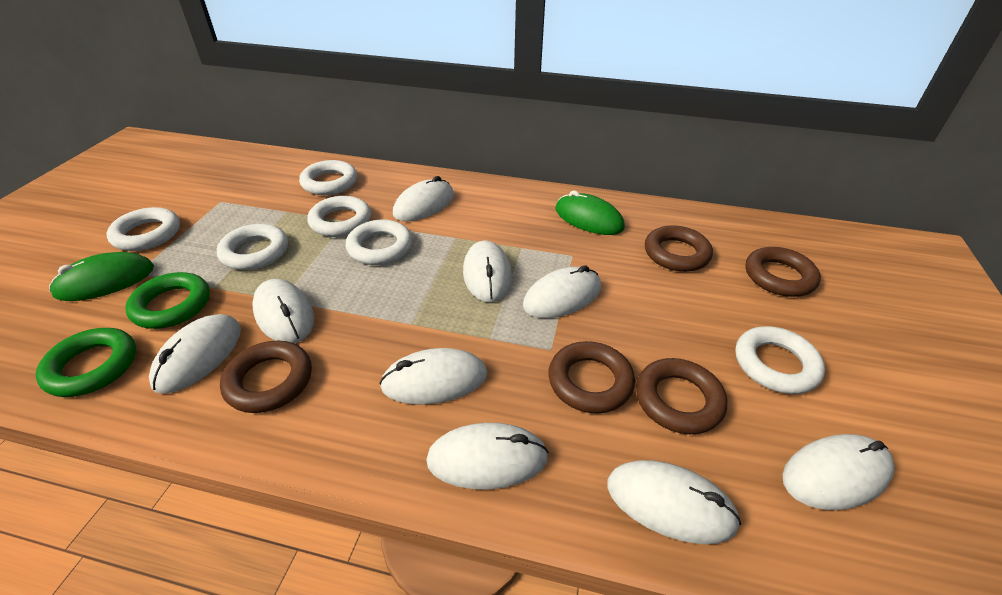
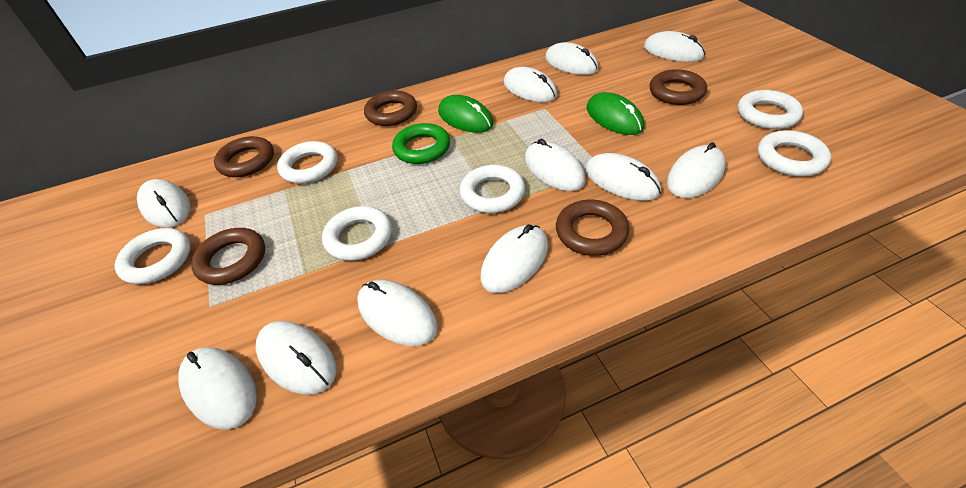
green ring: 2 -> 1
white mouse: 9 -> 11

